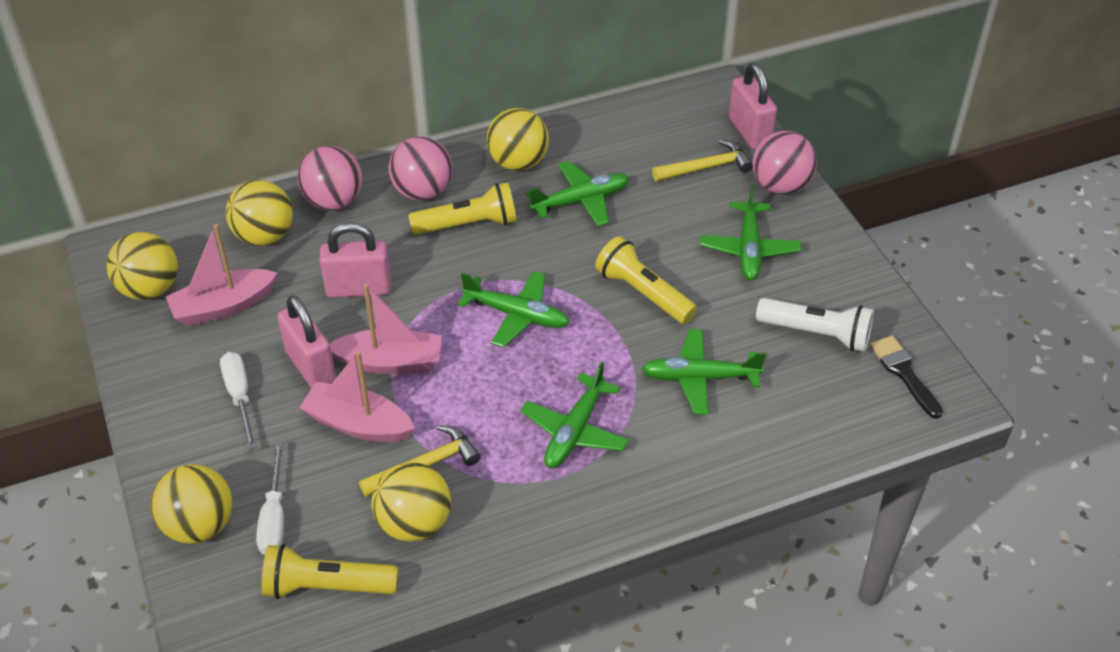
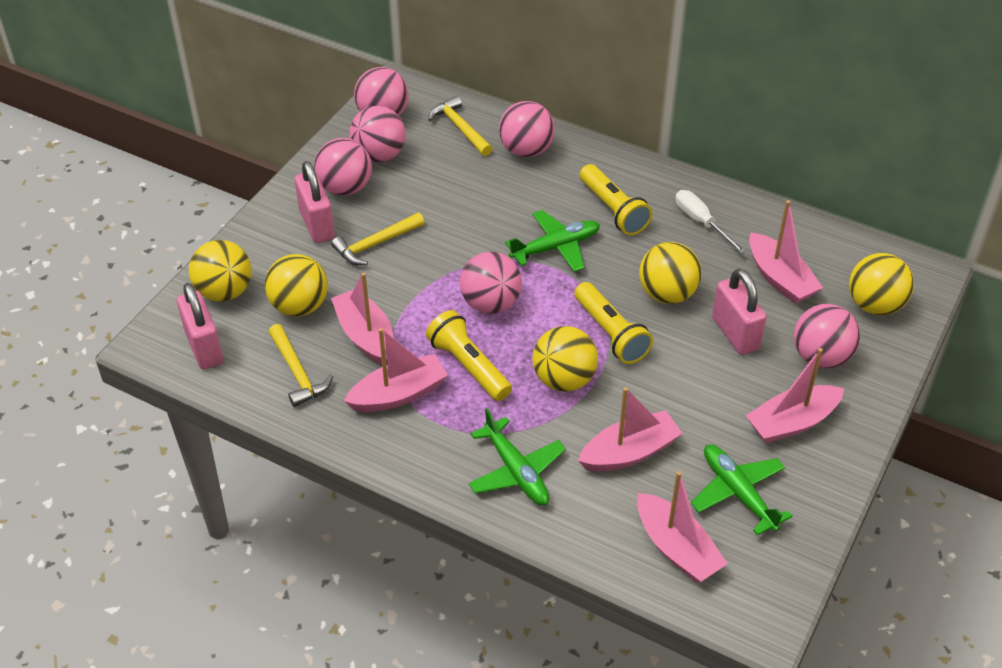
black brush: 1 -> 0
green plane: 5 -> 3
pink ball: 3 -> 6
pink boat: 3 -> 6
white flashlight: 1 -> 0
white screwdriver: 2 -> 1
yellow hammer: 2 -> 3

